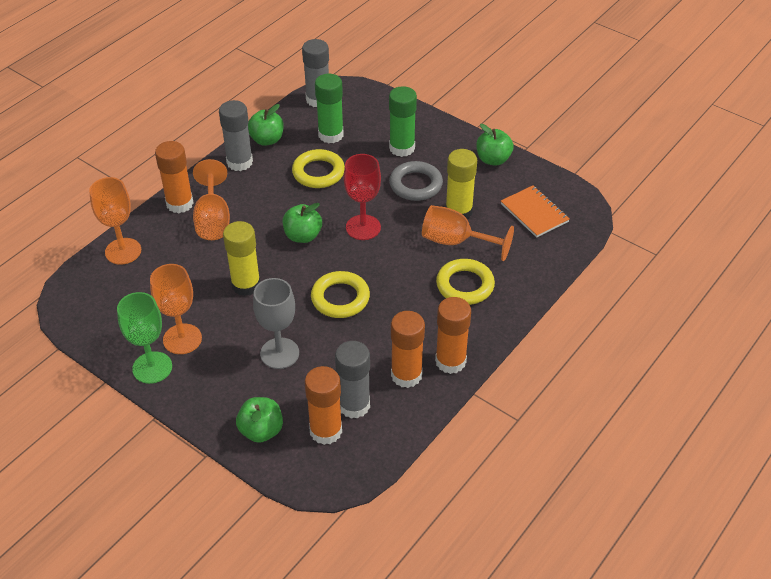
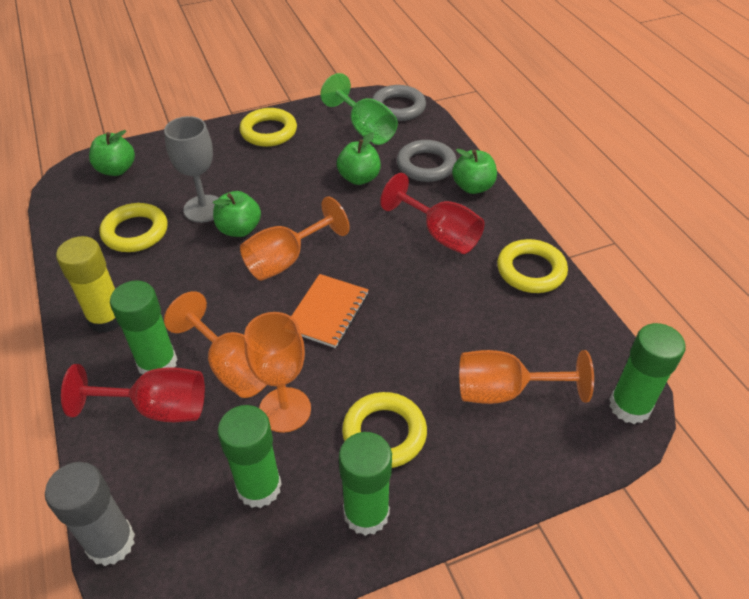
green glue stick: 2 -> 4
grey glue stick: 3 -> 1
grey ring: 1 -> 2
orange glue stick: 4 -> 0
red goblet: 1 -> 2
yellow glue stick: 2 -> 1
yellow ring: 3 -> 4

